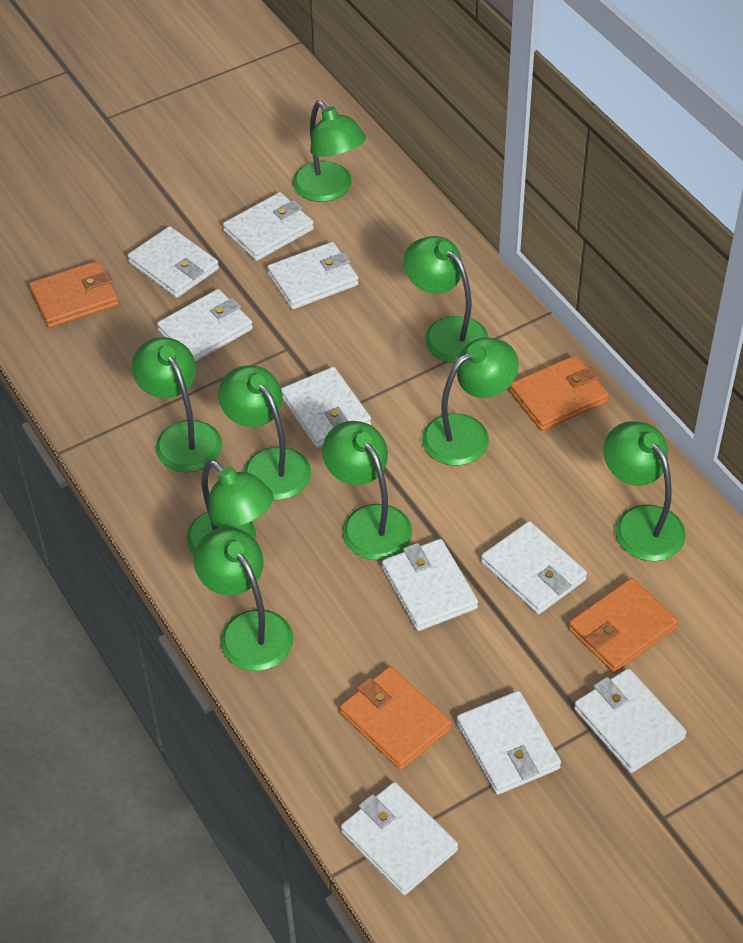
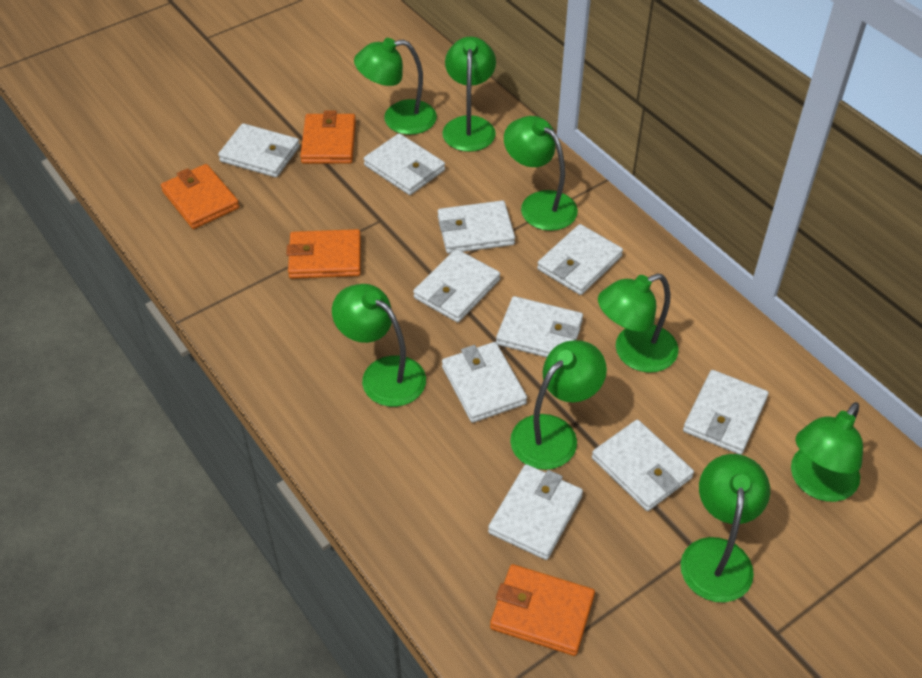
green lamp: 9 -> 8

